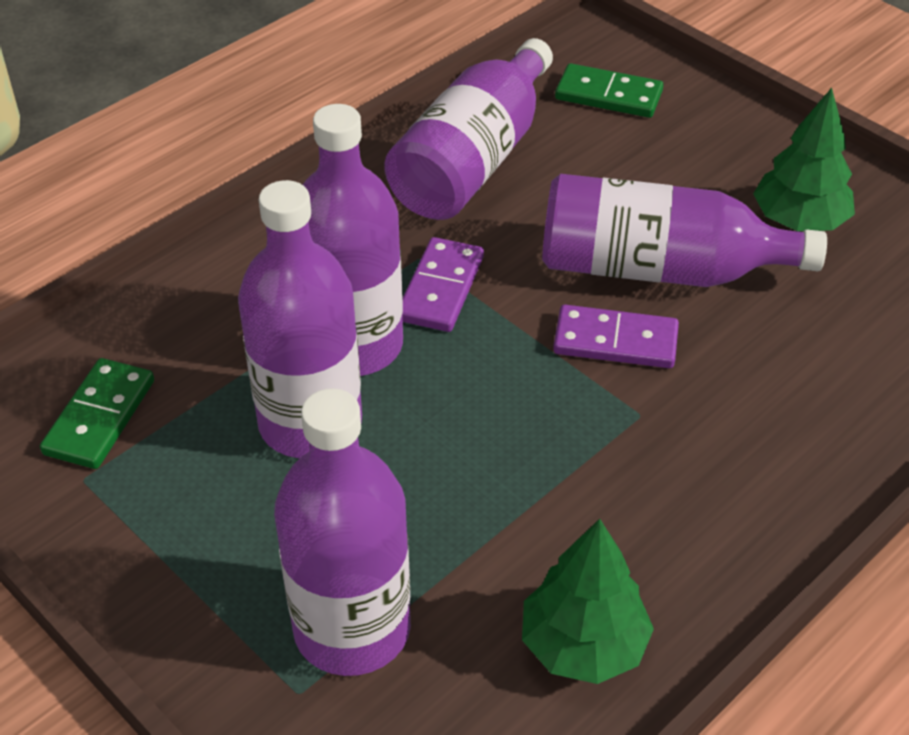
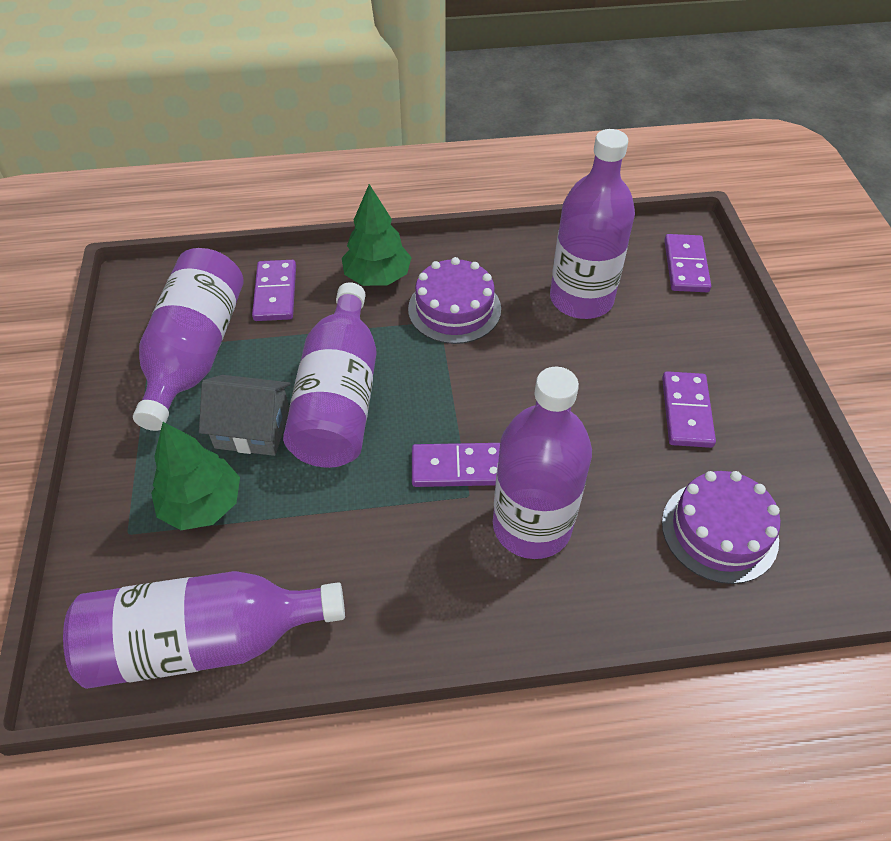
green domino: 2 -> 0
grey house: 0 -> 1
purple cake: 0 -> 2
purple domino: 2 -> 4

